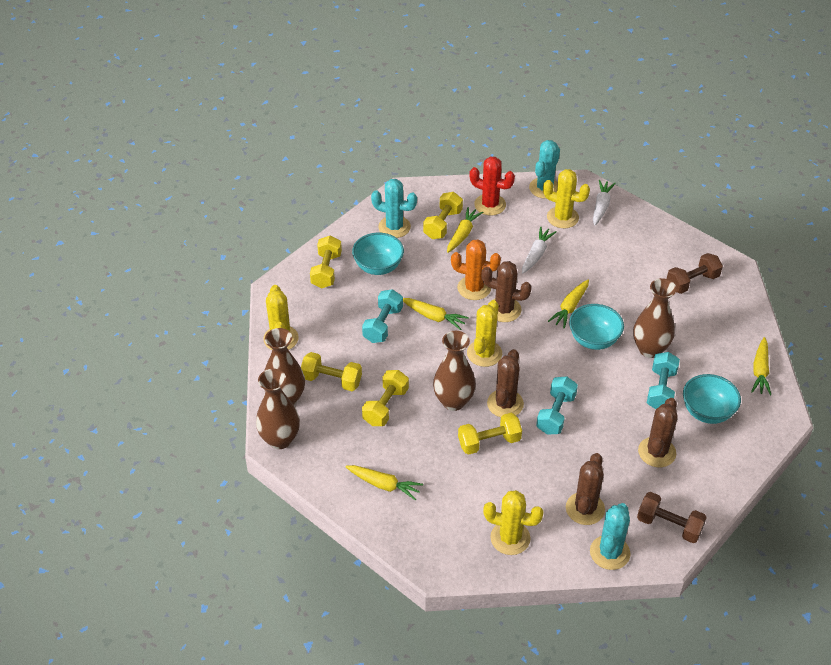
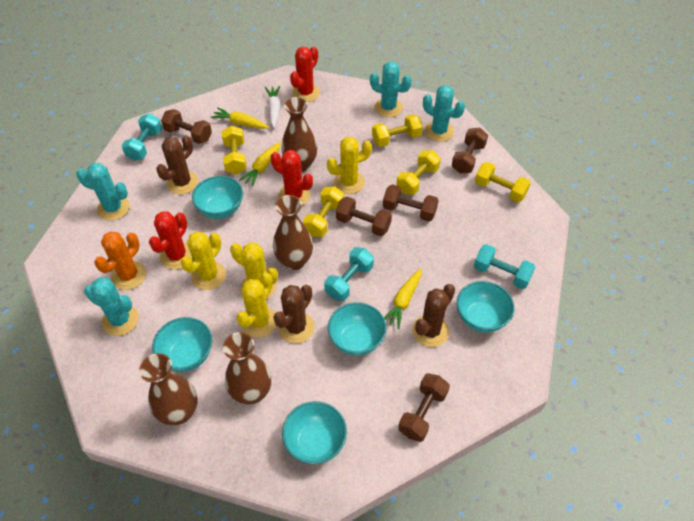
brown cactus: 4 -> 3
brown dumbbell: 2 -> 5
red cactus: 1 -> 3
turquoise bowl: 3 -> 5
turquoise cactus: 3 -> 4
white carrot: 2 -> 1
yellow carrot: 5 -> 3

